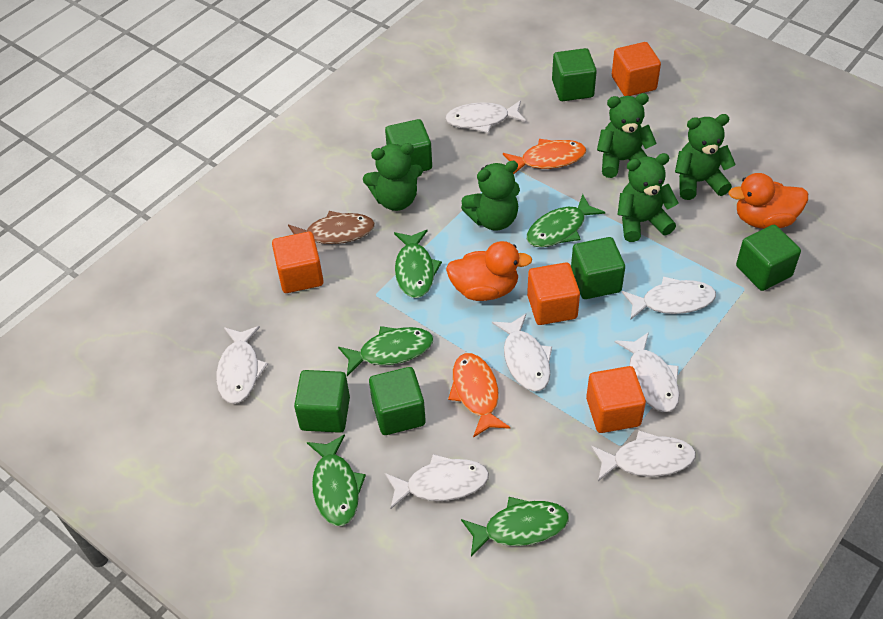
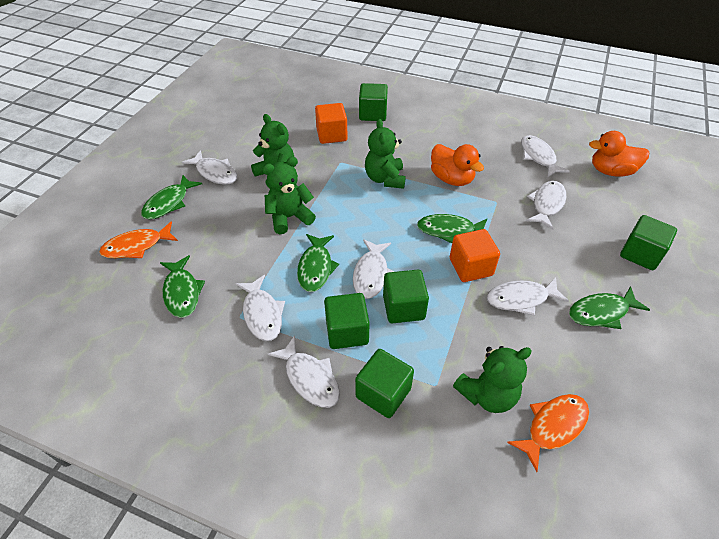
brown fish: 1 -> 0
green cube: 6 -> 5
green teddy bear: 5 -> 4
orange cube: 4 -> 2

